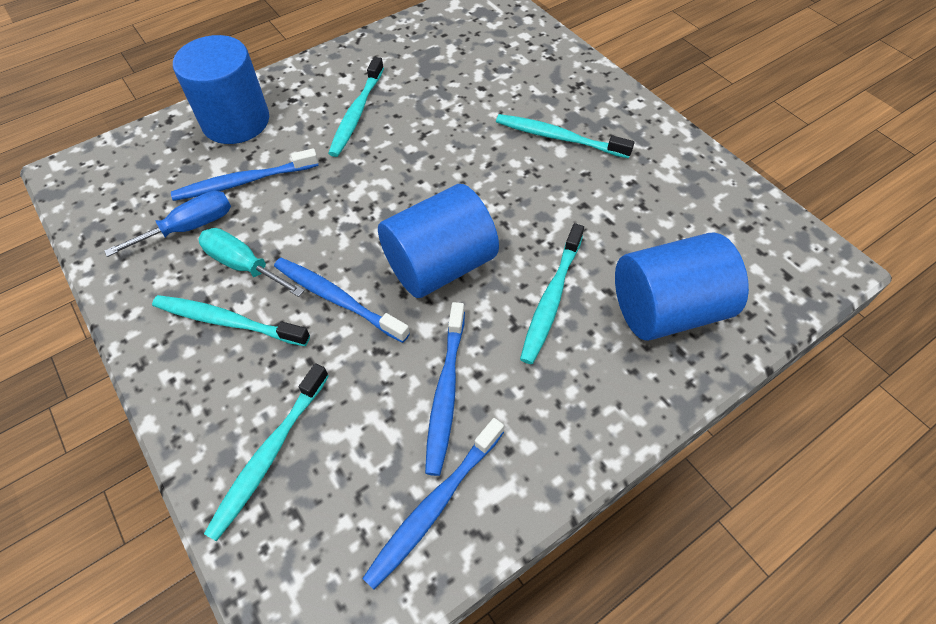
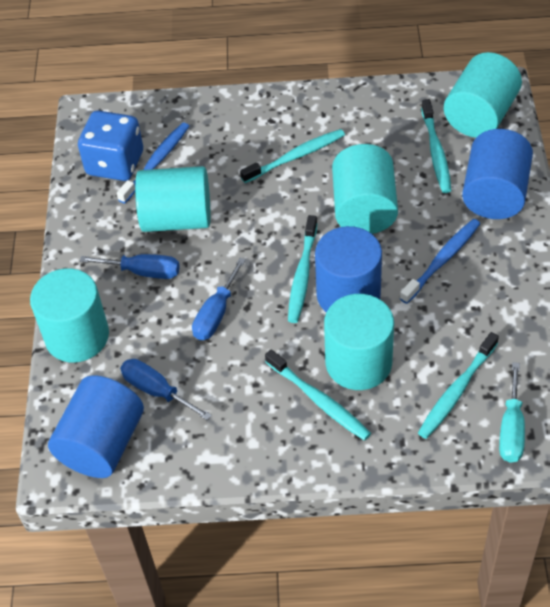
blue dice: 0 -> 1
blue screwdriver: 1 -> 3
blue toothbrush: 4 -> 2
turquoise cylinder: 0 -> 5

